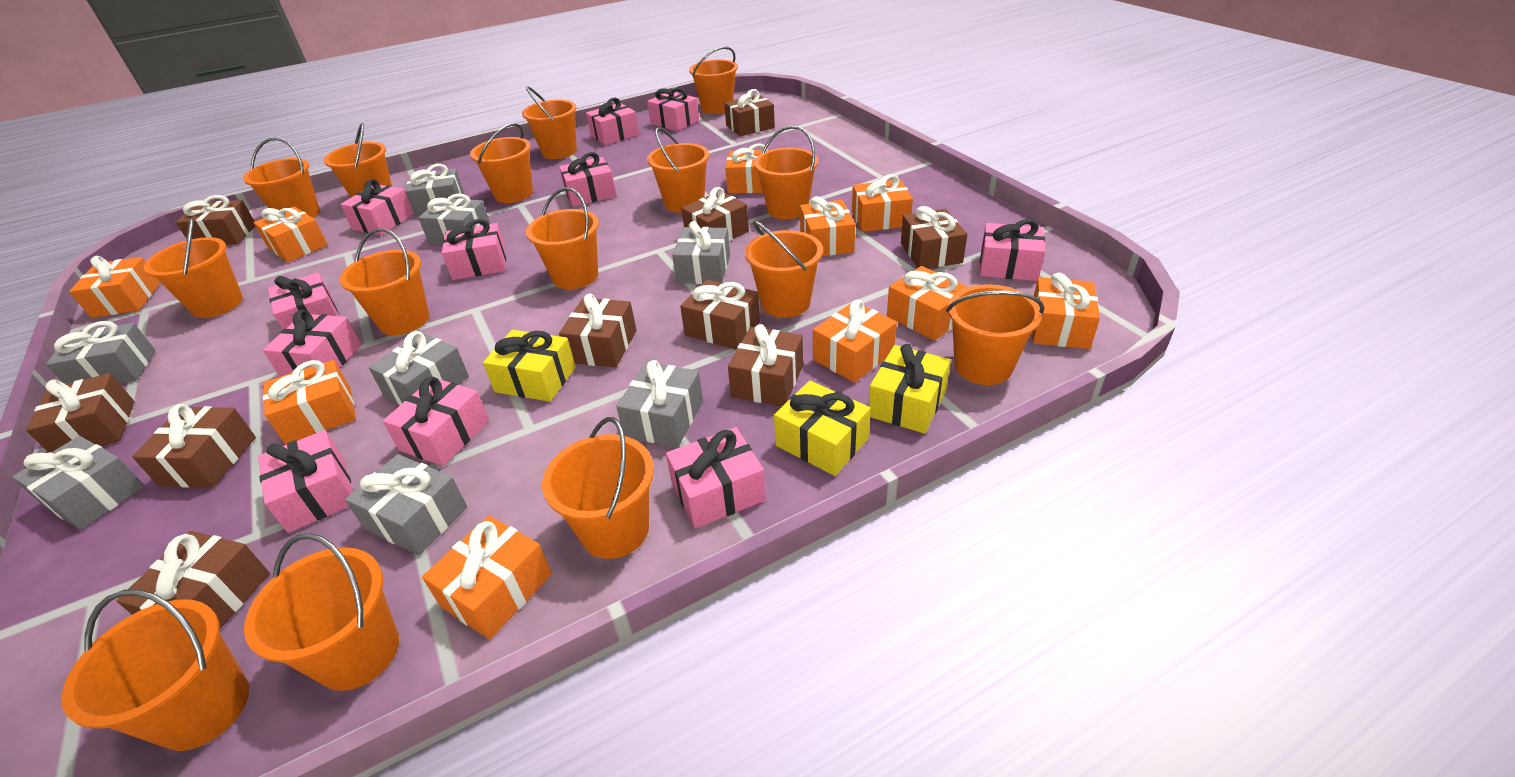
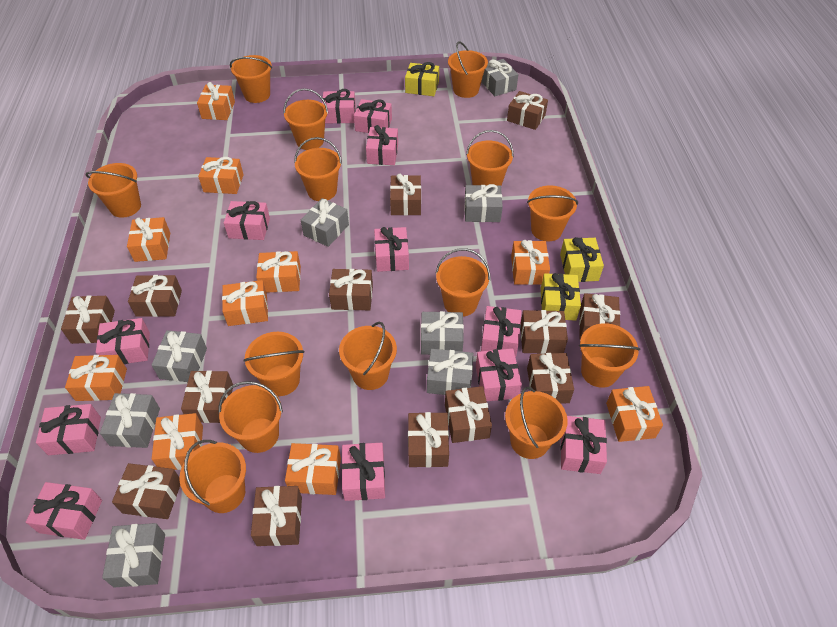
brown gift: 10 -> 13
orange bucket: 15 -> 14
pink gift: 11 -> 12

